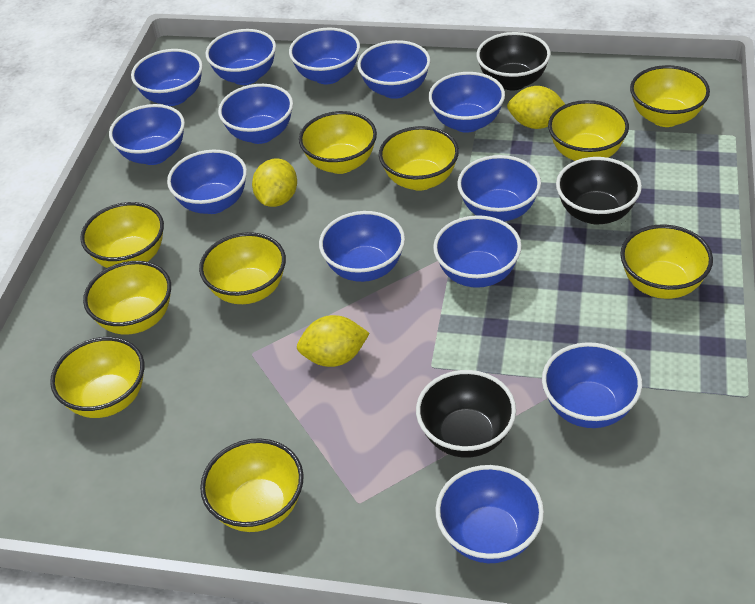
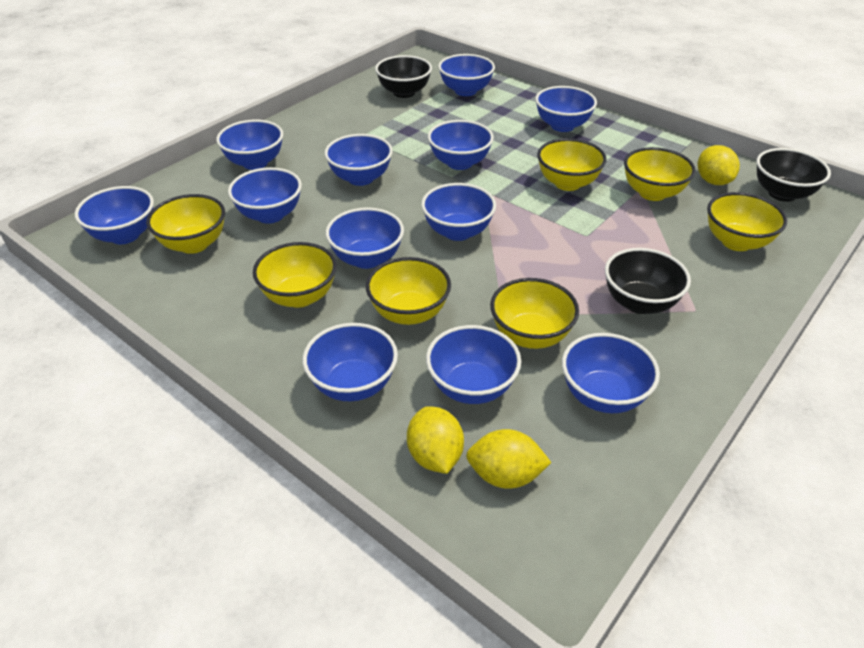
blue bowl: 13 -> 12
yellow bowl: 10 -> 7

